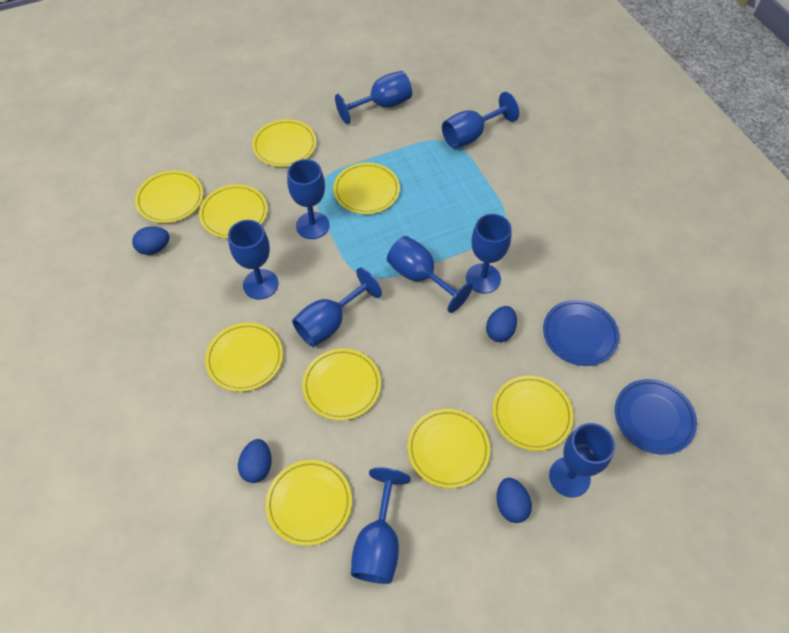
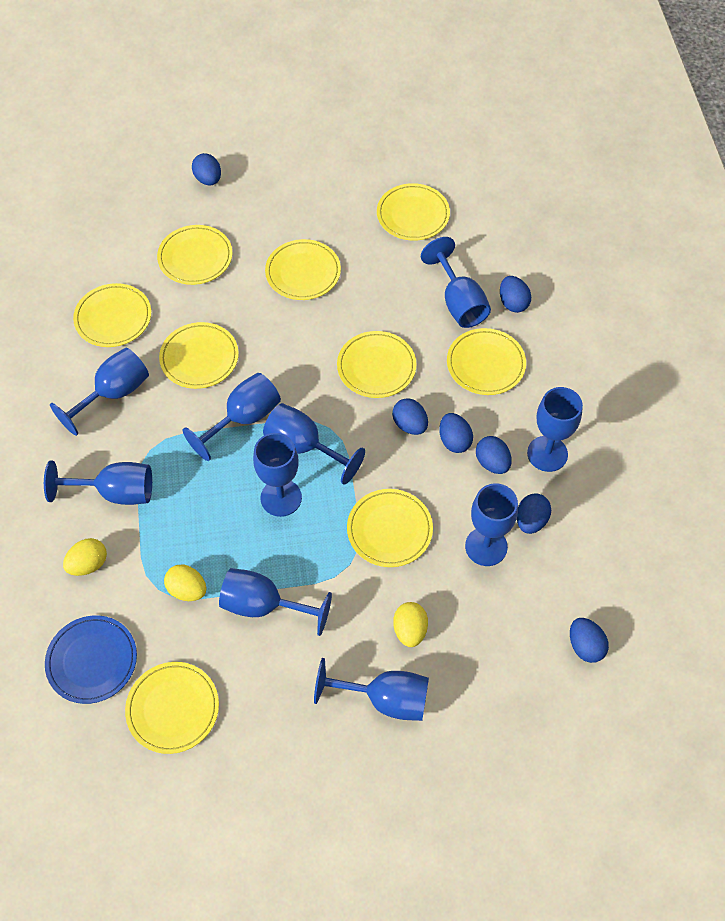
blue egg: 4 -> 7
blue goblet: 9 -> 10
blue plate: 2 -> 1
yellow egg: 0 -> 3

